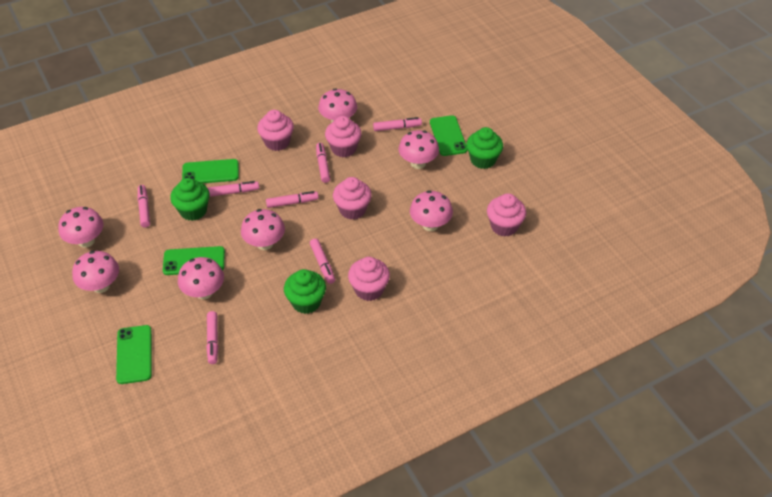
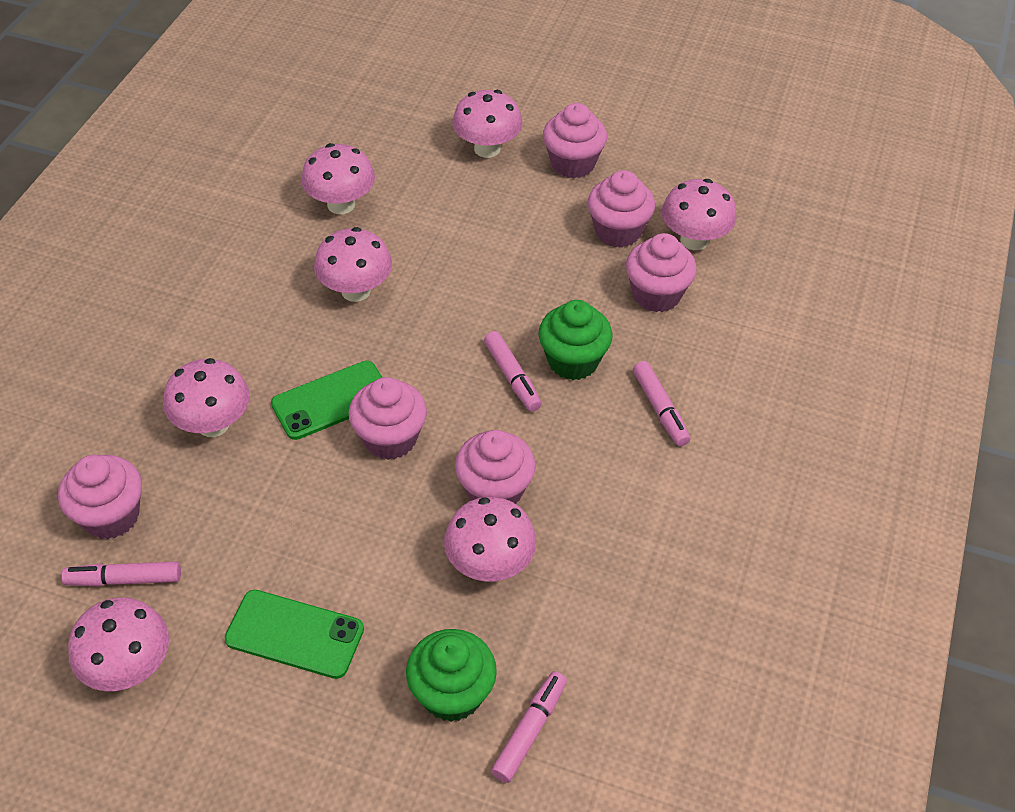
green cupcake: 3 -> 2
green phone: 4 -> 2
pink cupcake: 5 -> 6
pink marker: 7 -> 4

